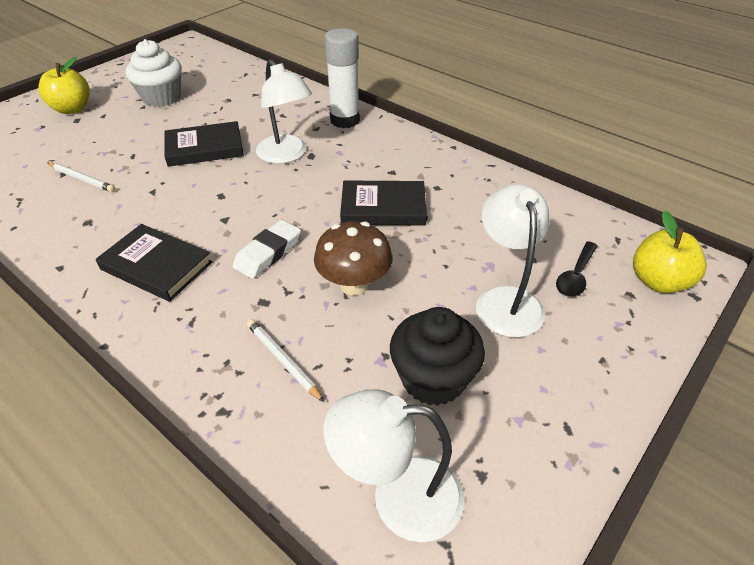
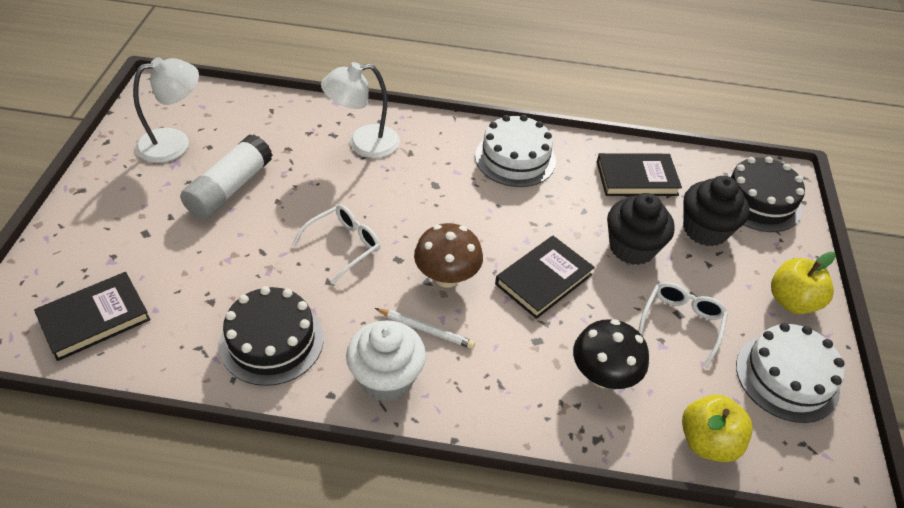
black cake: 0 -> 2
black cupcake: 1 -> 2
black mushroom: 0 -> 1
black spoon: 1 -> 0
white cake: 0 -> 2
white eraser: 1 -> 0
white glasses: 0 -> 2
white lamp: 3 -> 2
white pencil: 2 -> 1

